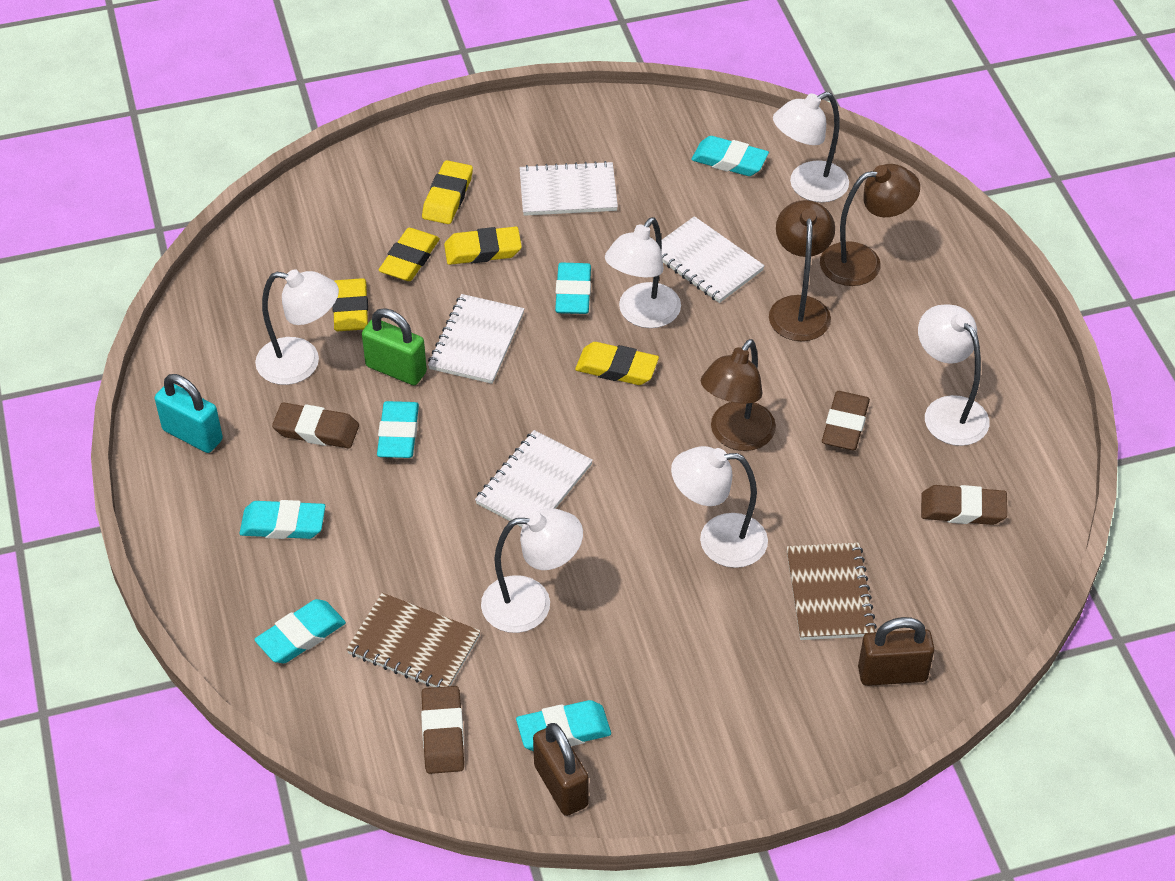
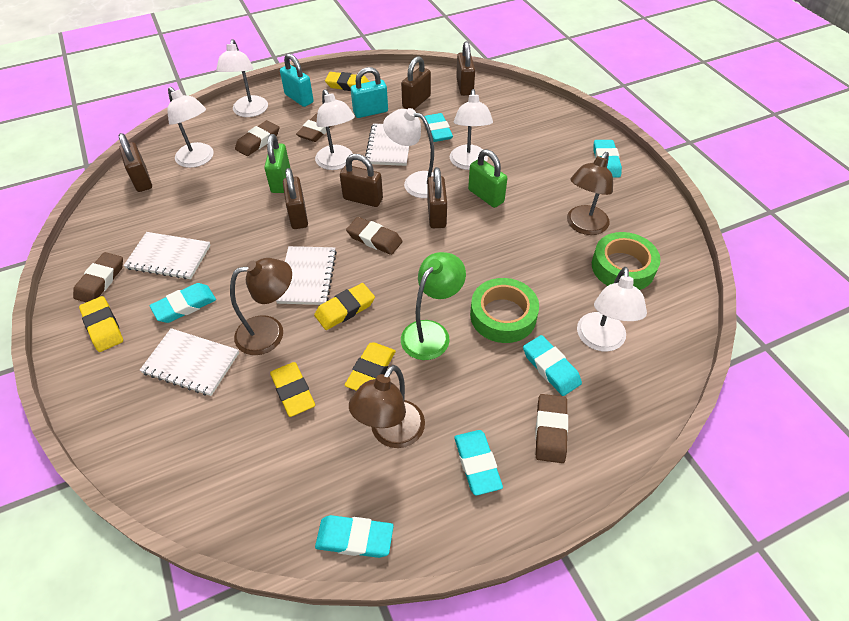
brown eraser: 4 -> 5
brown notebook: 2 -> 0
brown padlock: 2 -> 6
green lamp: 0 -> 1
green padlock: 1 -> 2
green tape: 0 -> 2
turquoise padlock: 1 -> 2

